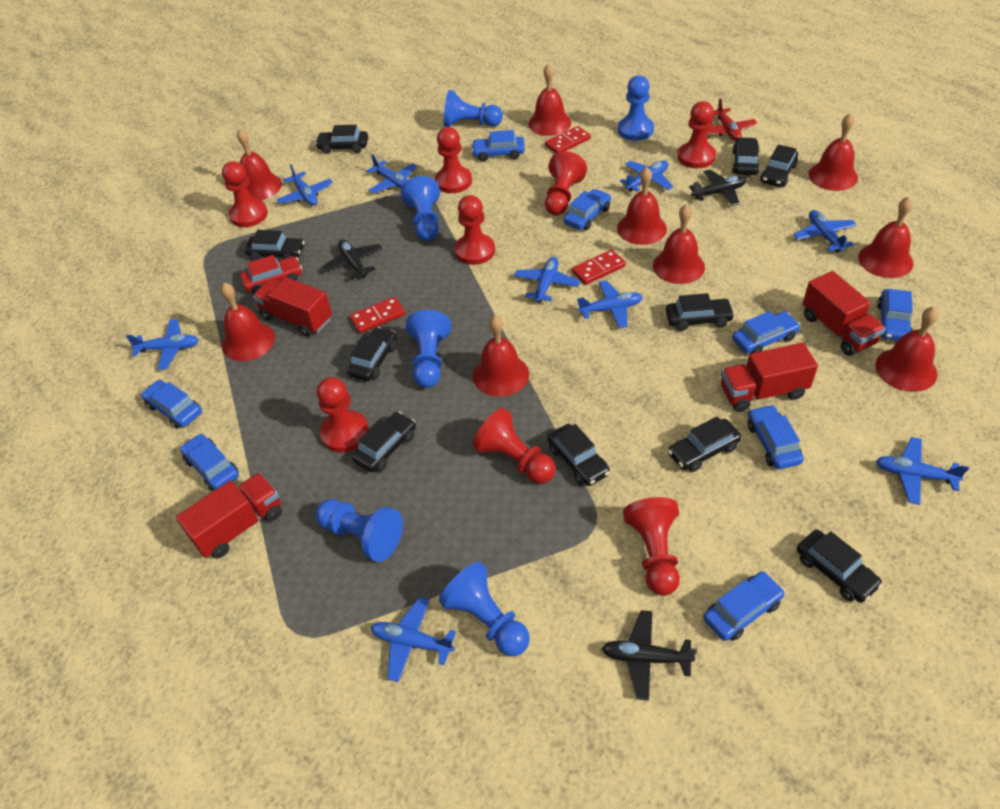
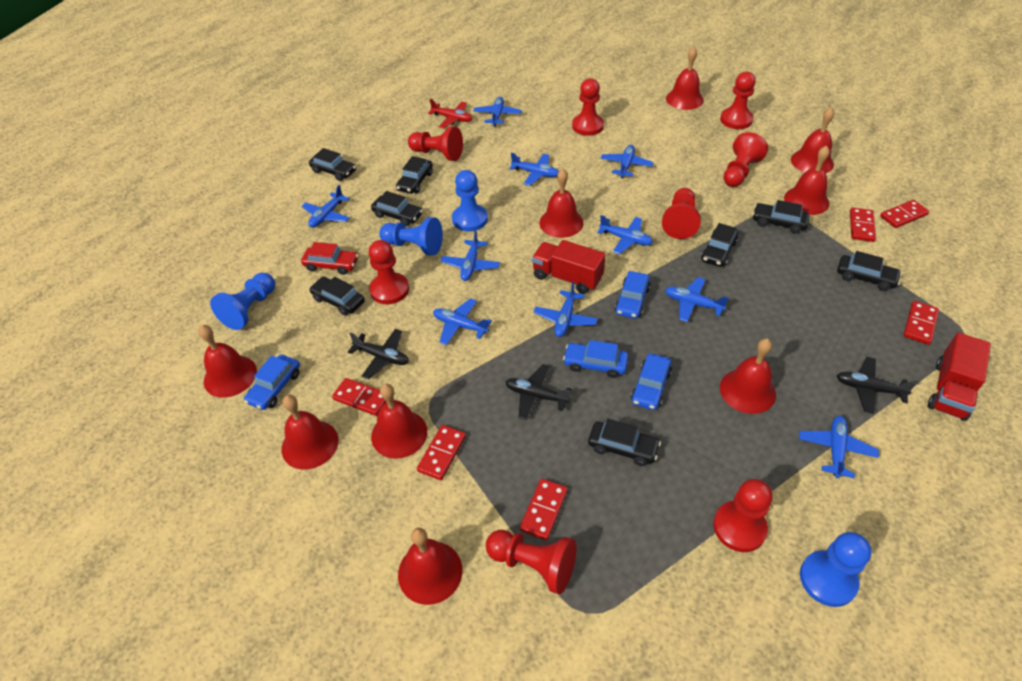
black car: 10 -> 8
blue car: 8 -> 4
blue pawn: 6 -> 4
blue plane: 9 -> 10
red domino: 3 -> 6
red truck: 4 -> 2

